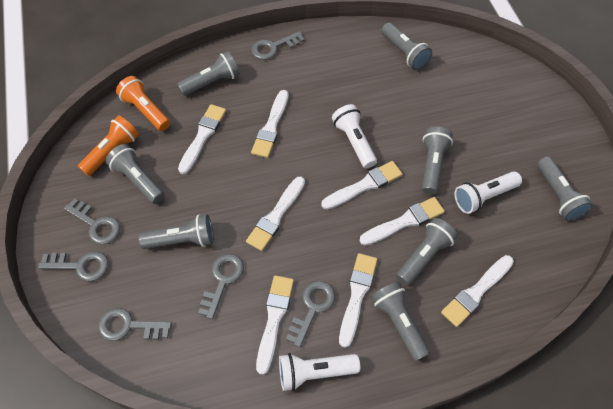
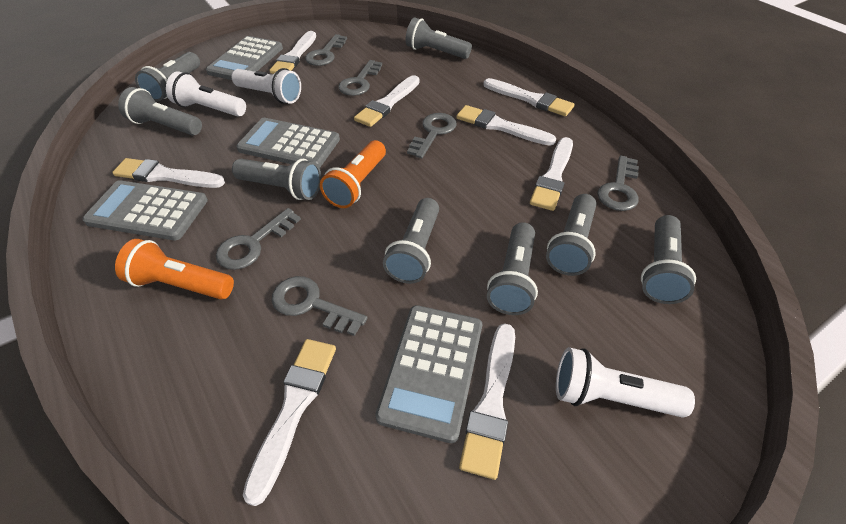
grey calculator: 0 -> 4

